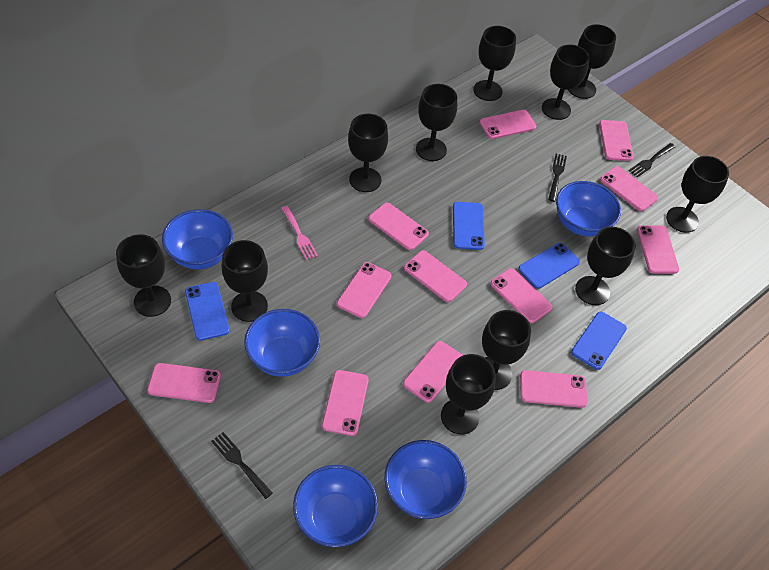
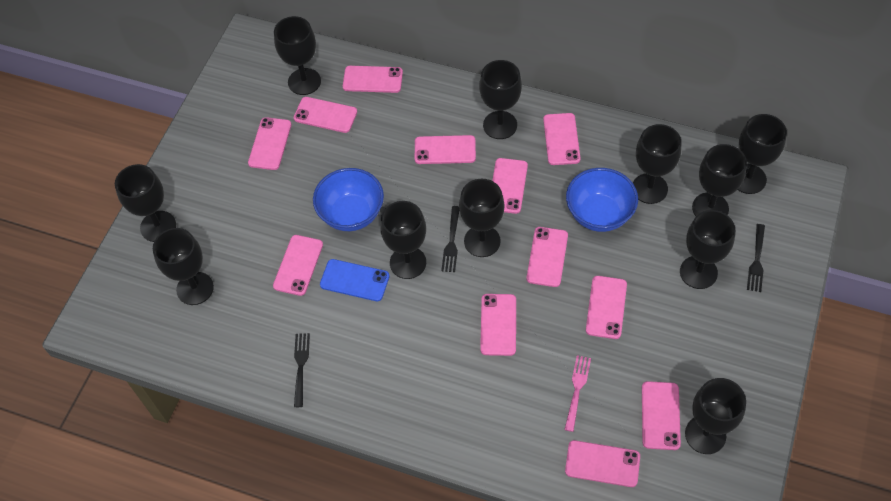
blue bowl: 5 -> 2
blue phone: 4 -> 1

